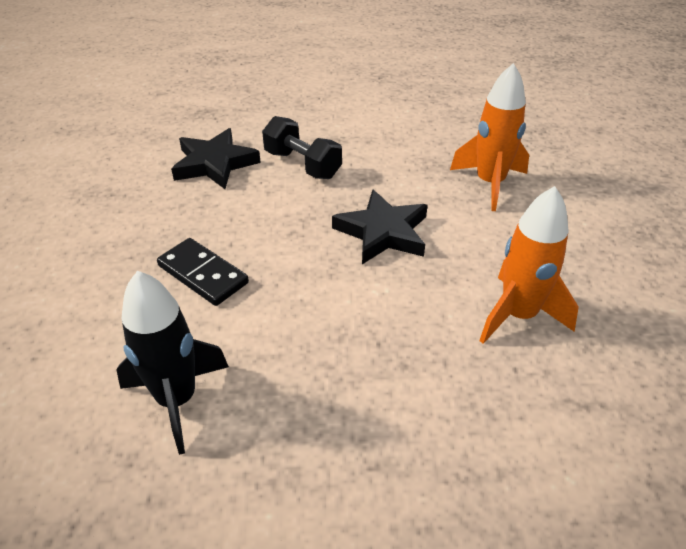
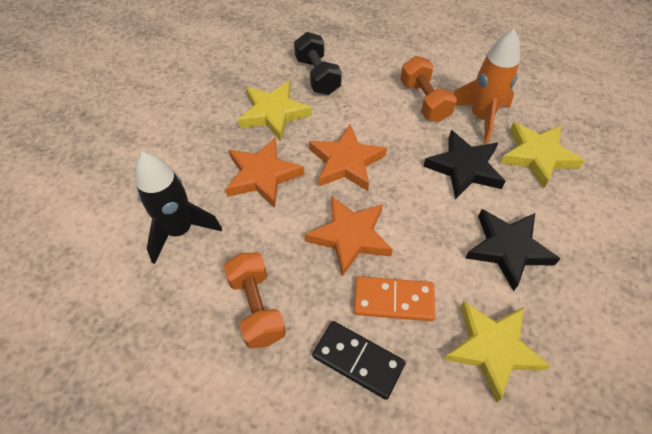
orange domino: 0 -> 1
orange dumbbell: 0 -> 2
orange rocket: 2 -> 1
orange star: 0 -> 3
yellow star: 0 -> 3

